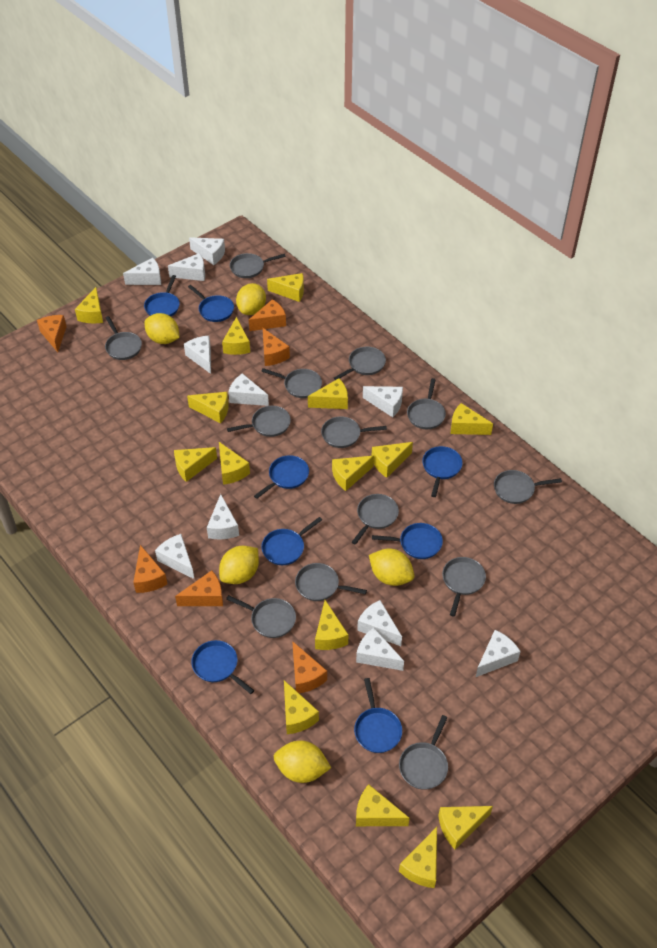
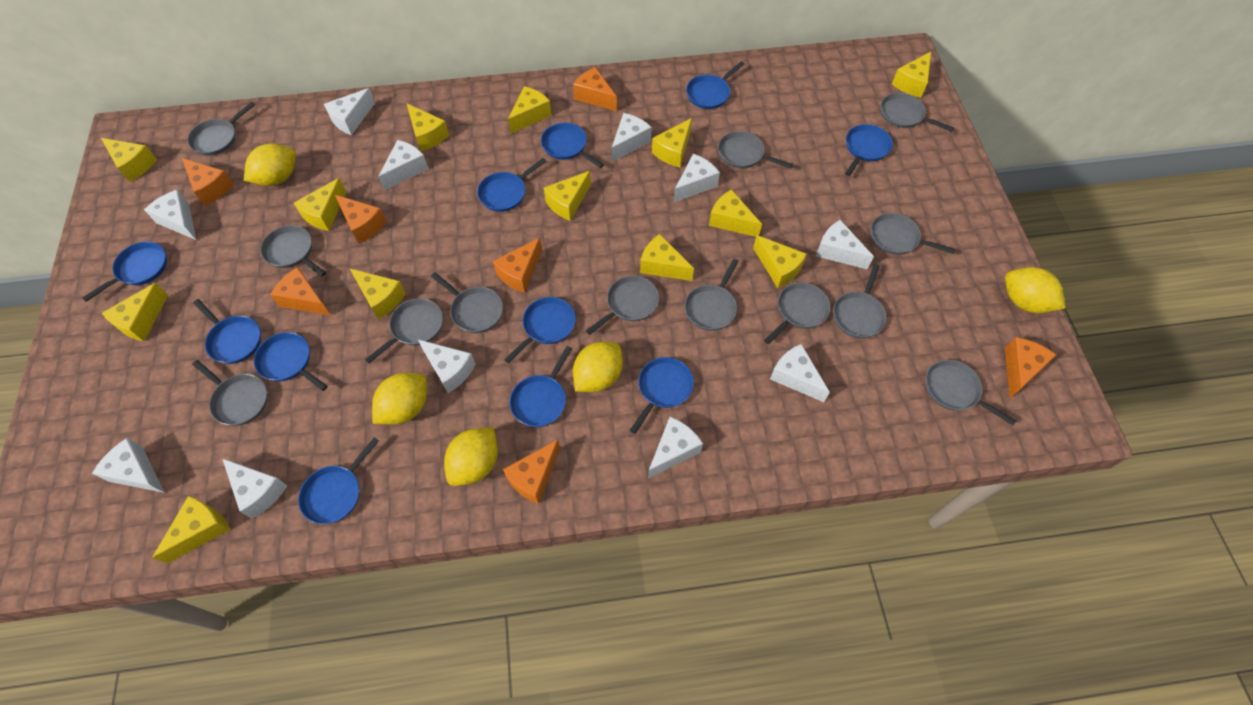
blue pan: 8 -> 11
orange cheese: 6 -> 7
yellow cheese: 15 -> 13

